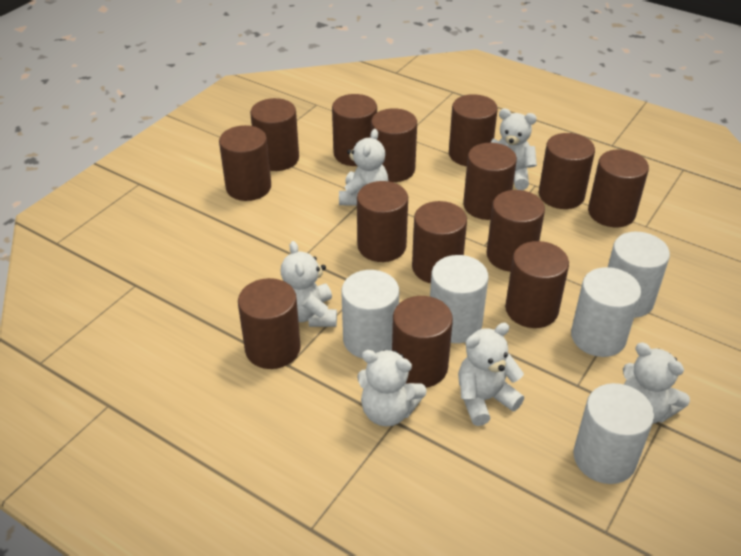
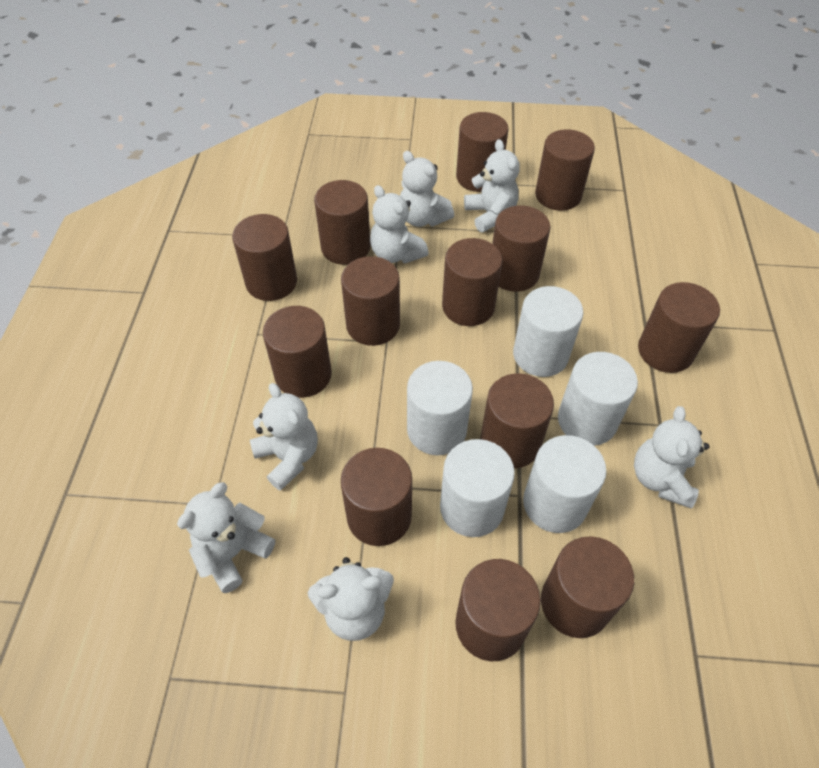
brown cylinder: 14 -> 13
white teddy bear: 6 -> 7

